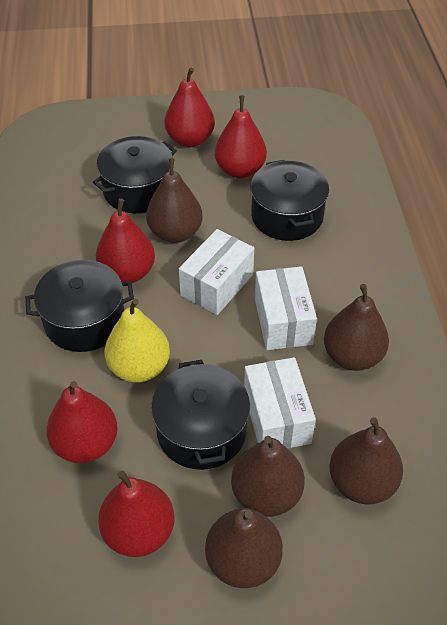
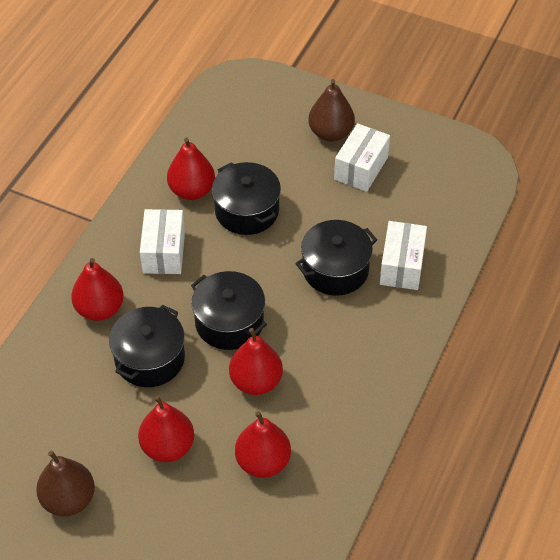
brown pear: 5 -> 2
yellow pear: 1 -> 0

